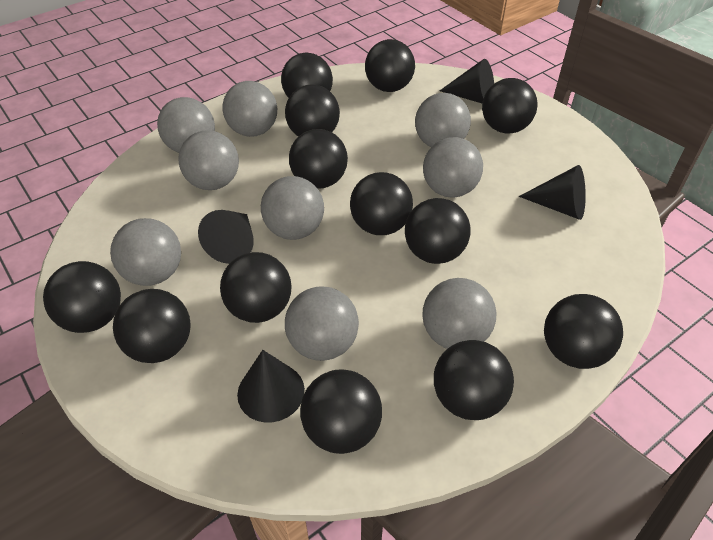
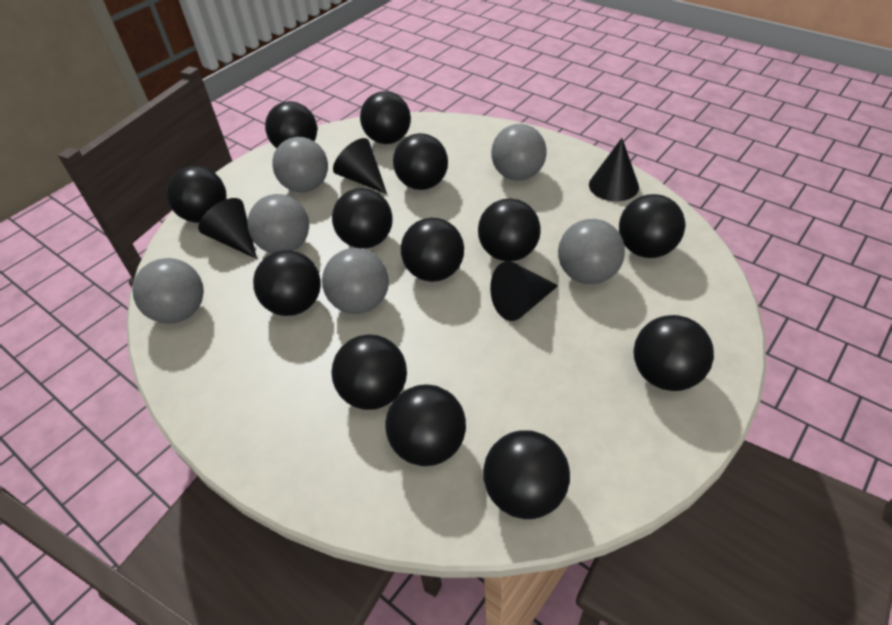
grey ball: 9 -> 6

